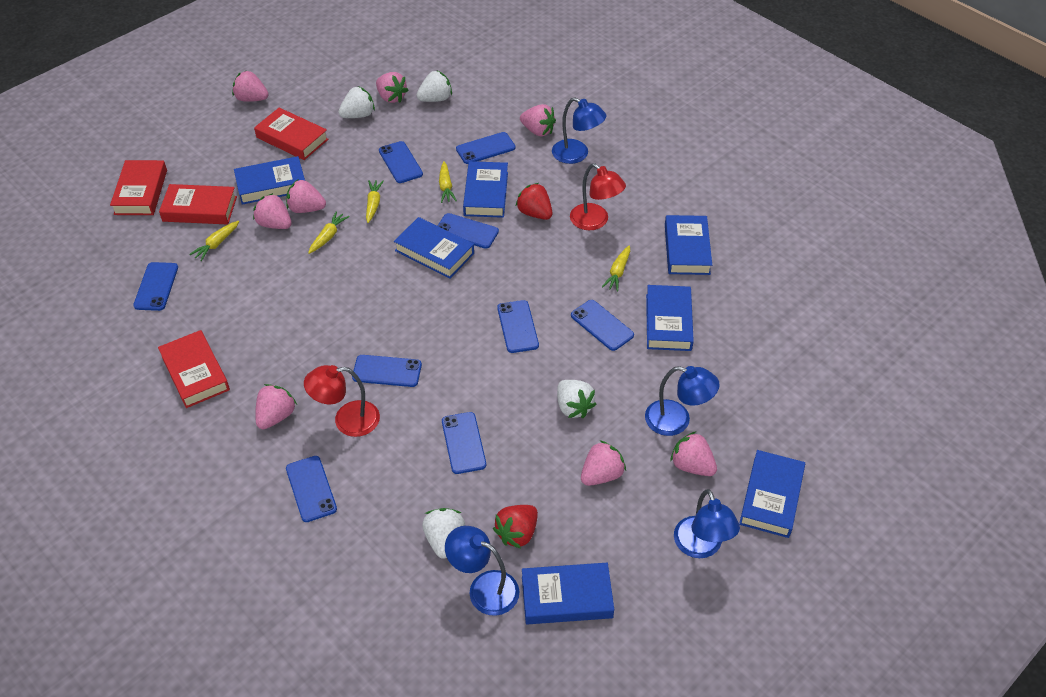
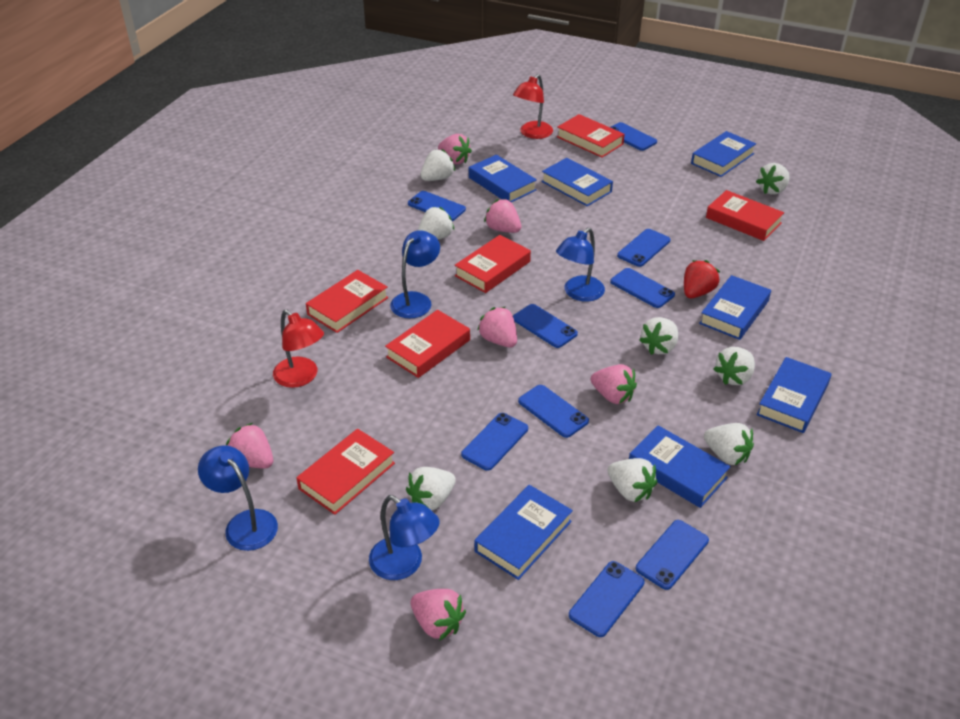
pink strawberry: 8 -> 6
red book: 4 -> 6
red strawberry: 2 -> 1
white strawberry: 4 -> 8
yellow carrot: 5 -> 0

